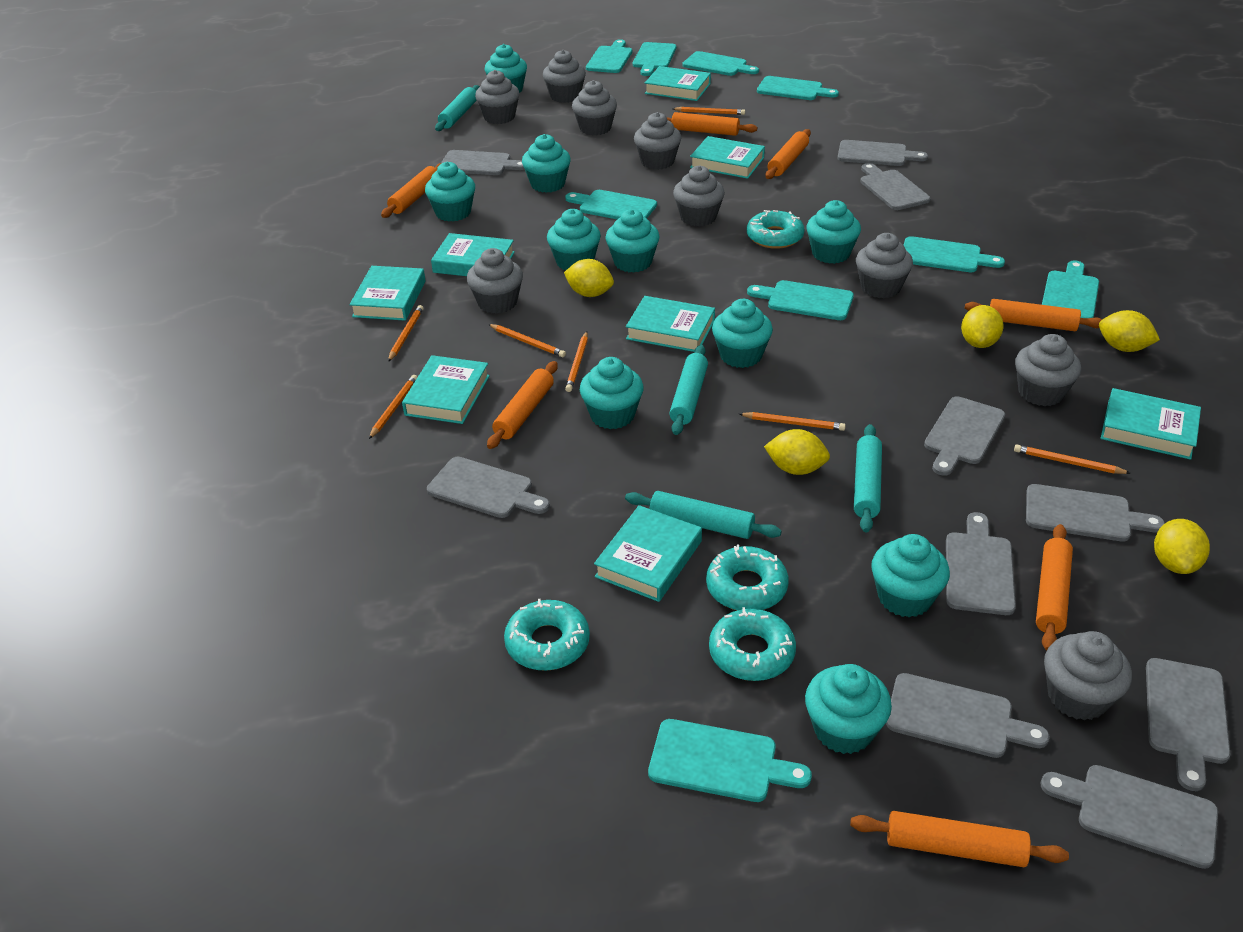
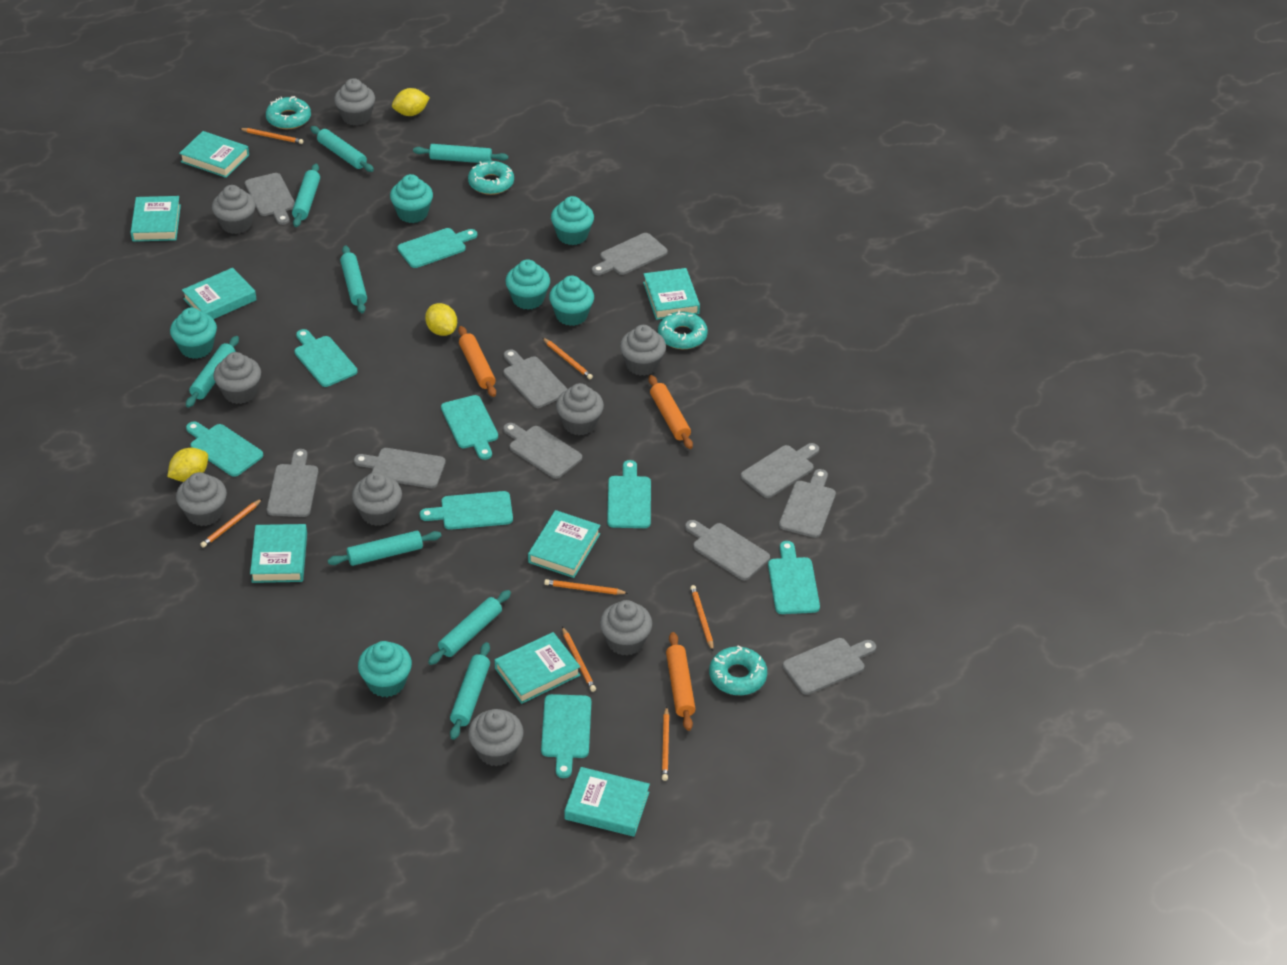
orange rolling pin: 7 -> 3
turquoise cupcake: 10 -> 6
turquoise cutting board: 9 -> 8
turquoise rolling pin: 4 -> 8
yellow lemon: 5 -> 3

